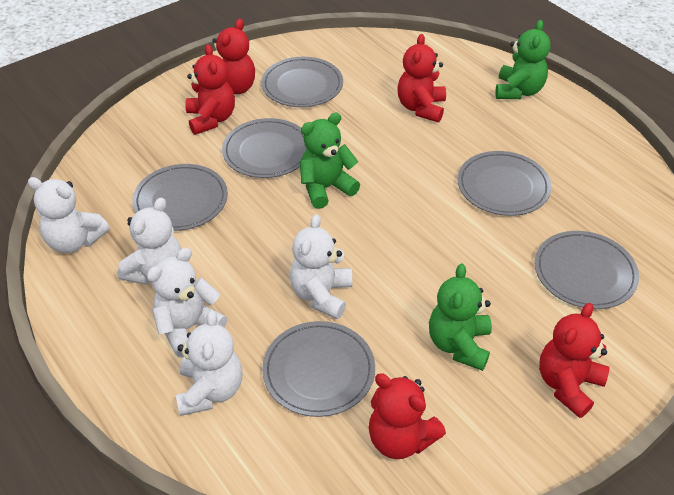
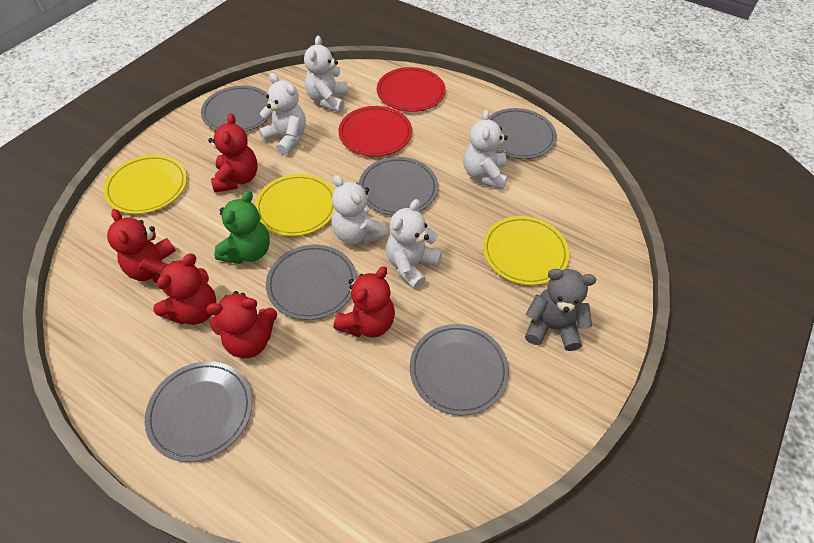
green teddy bear: 3 -> 1
grey teddy bear: 0 -> 1
red plate: 0 -> 2
yellow plate: 0 -> 3

